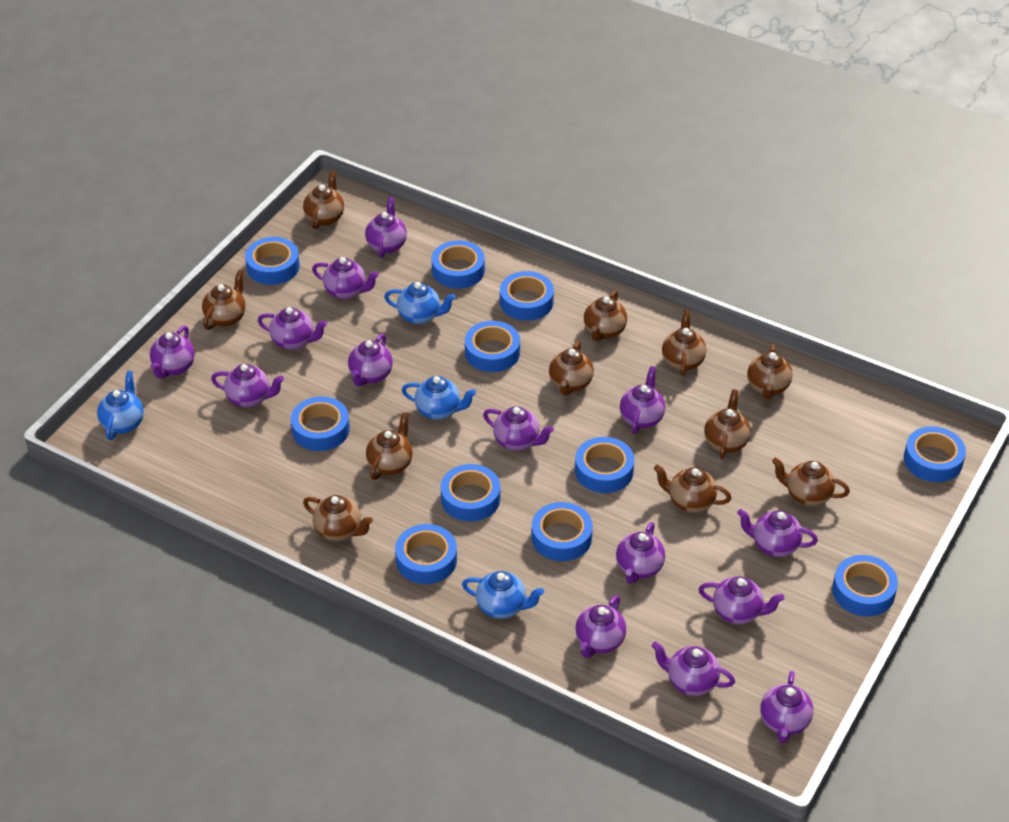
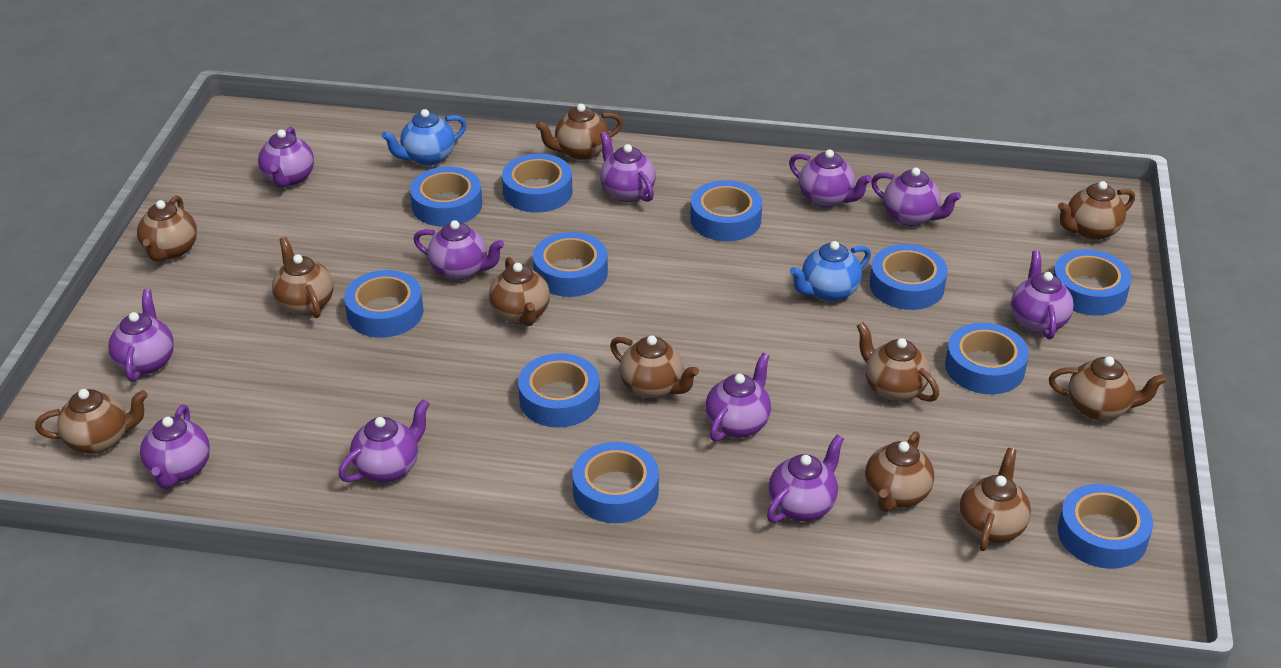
blue teapot: 4 -> 2
purple teapot: 14 -> 11

